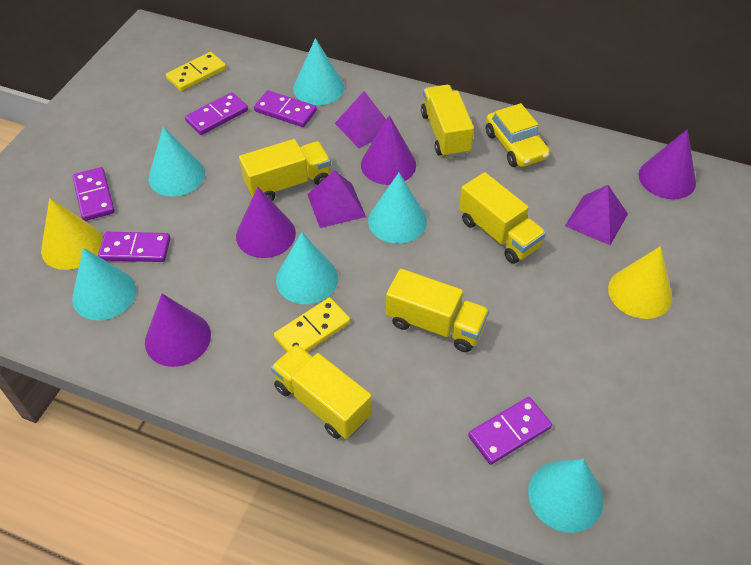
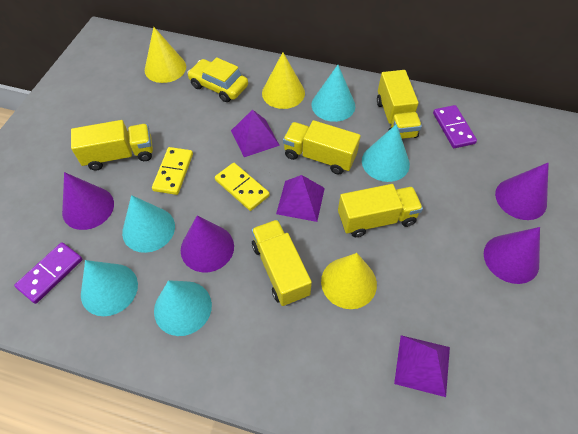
purple domino: 5 -> 2
turquoise cone: 6 -> 5
yellow cone: 2 -> 3

